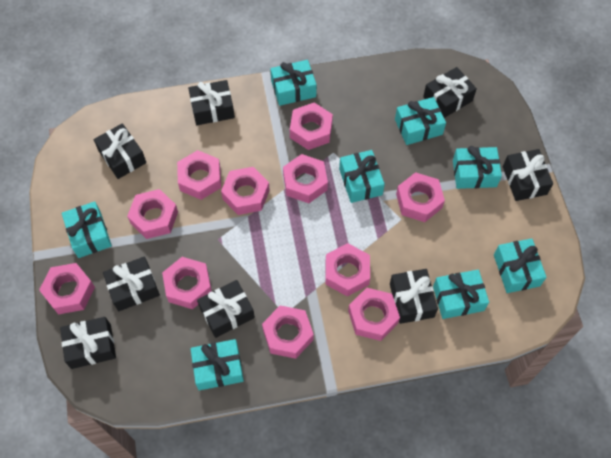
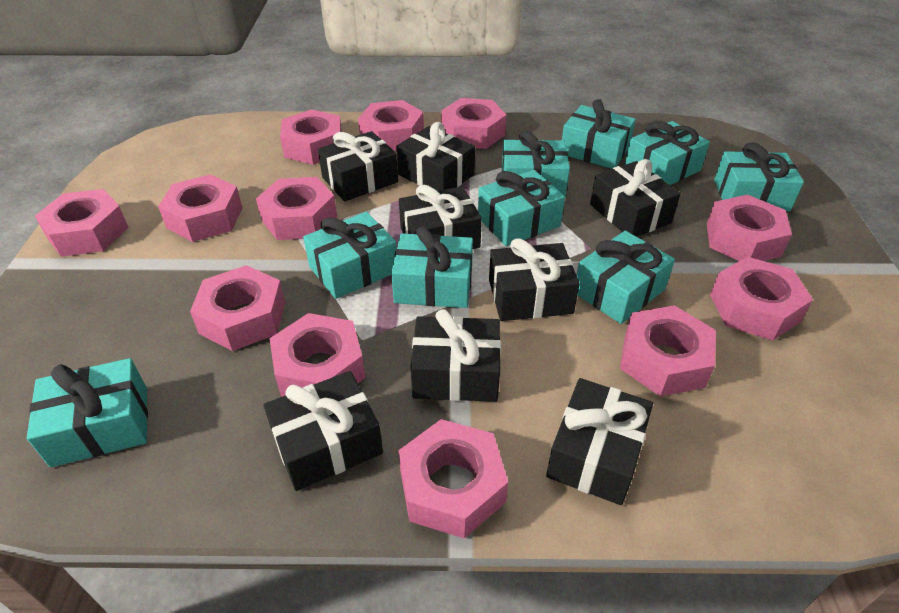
pink nut: 11 -> 12
turquoise gift: 8 -> 9

